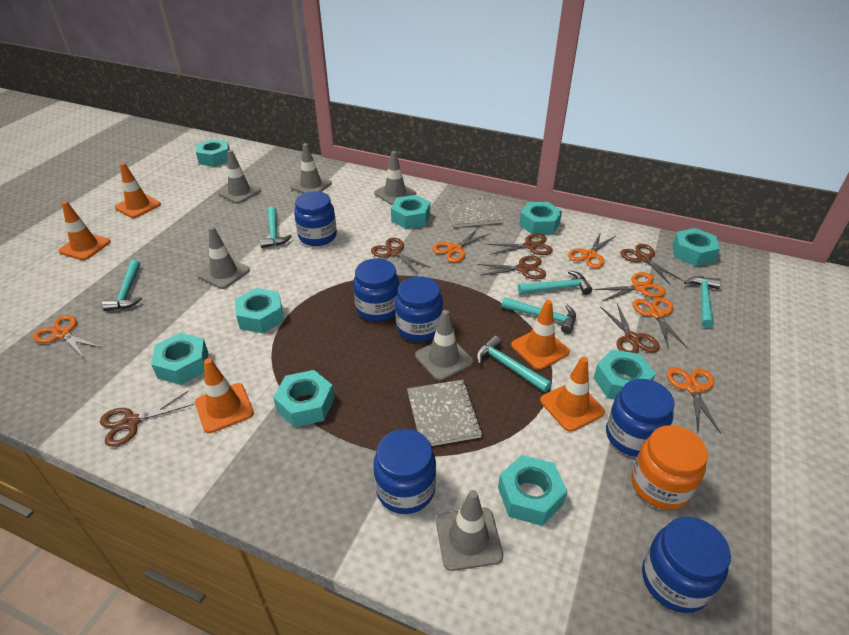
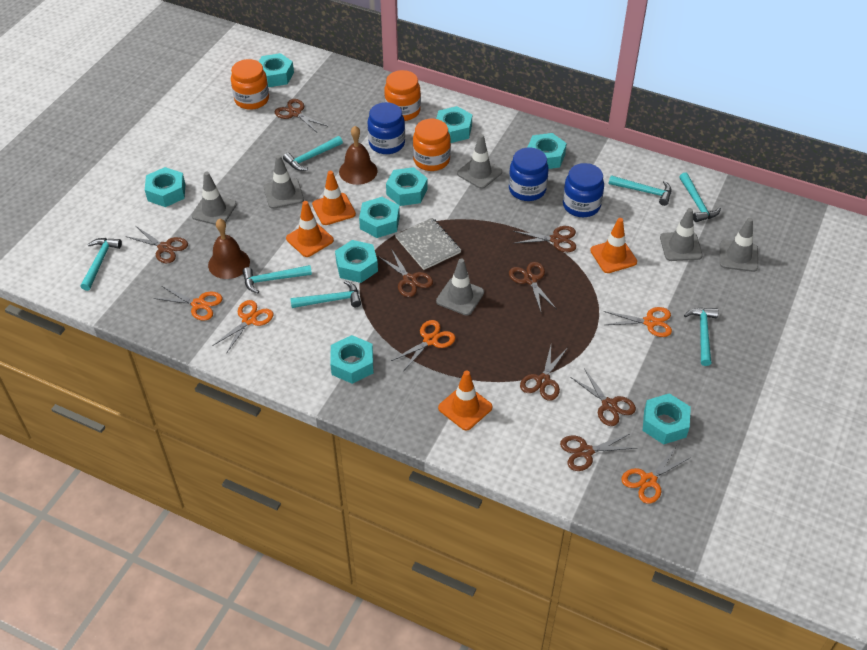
blue jar: 6 -> 3
brown bell: 0 -> 2
brown scissors: 6 -> 8
grey notebook: 2 -> 1
orange jar: 1 -> 3
orange scissors: 6 -> 5
orange traffic cone: 5 -> 4
turquoise hammer: 6 -> 7

